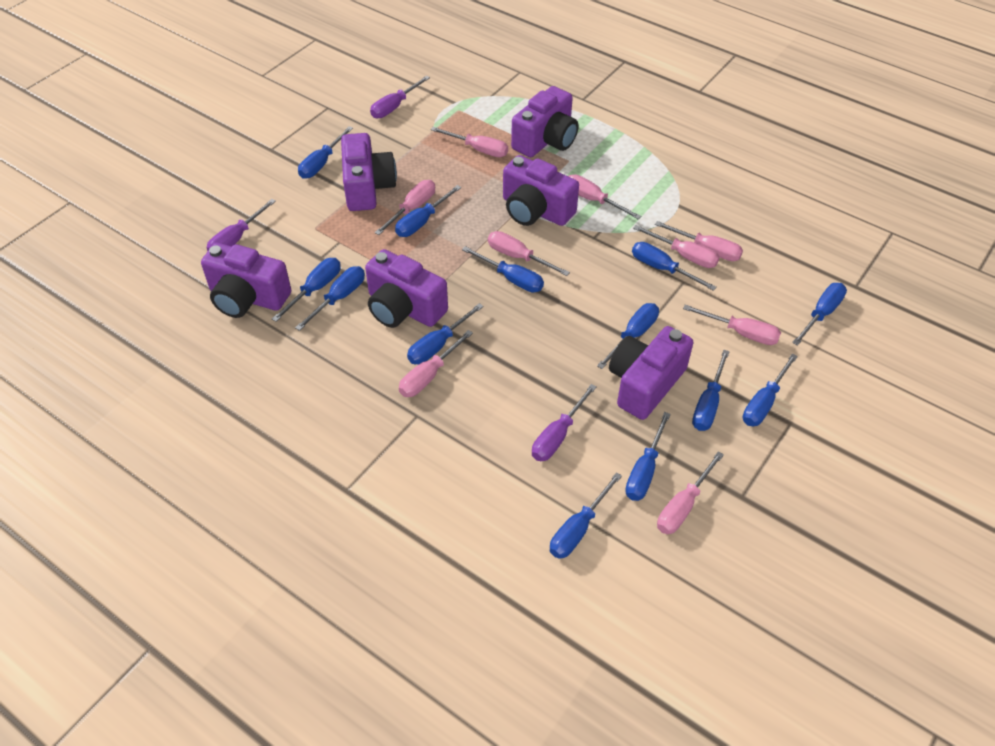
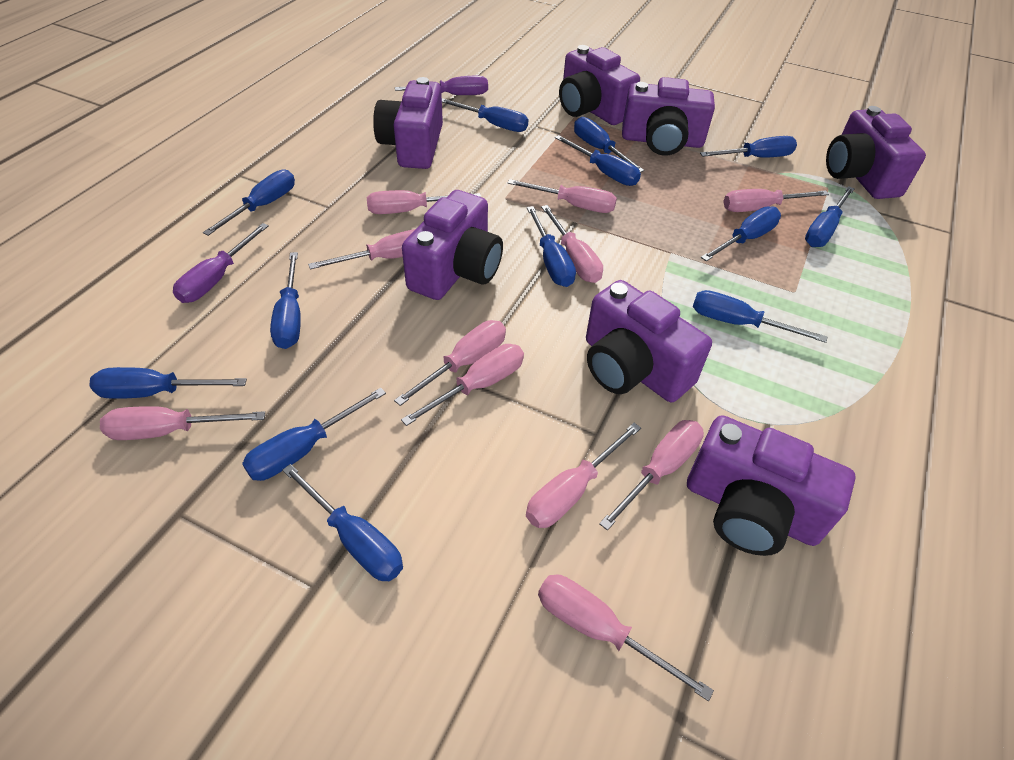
pink screwdriver: 9 -> 11
purple camera: 6 -> 7
purple screwdriver: 3 -> 2

